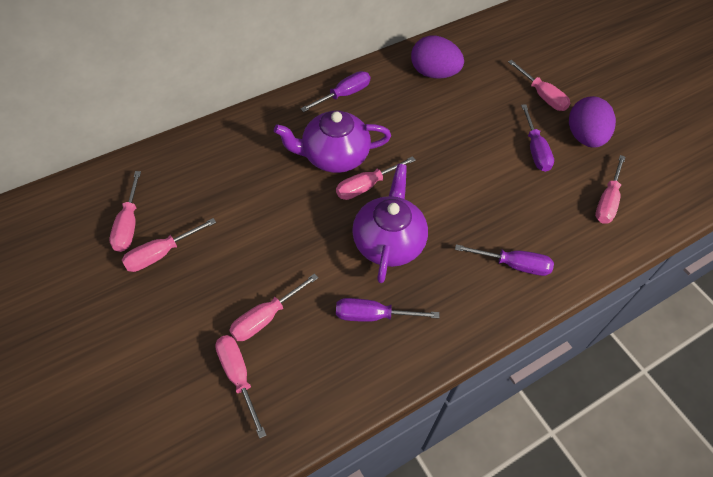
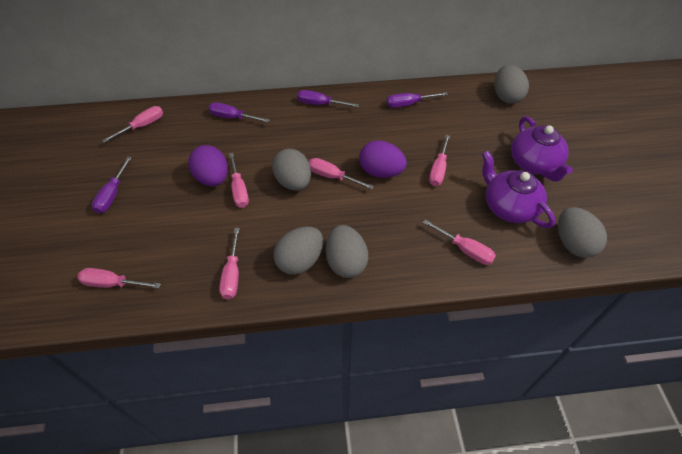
grey egg: 0 -> 5

